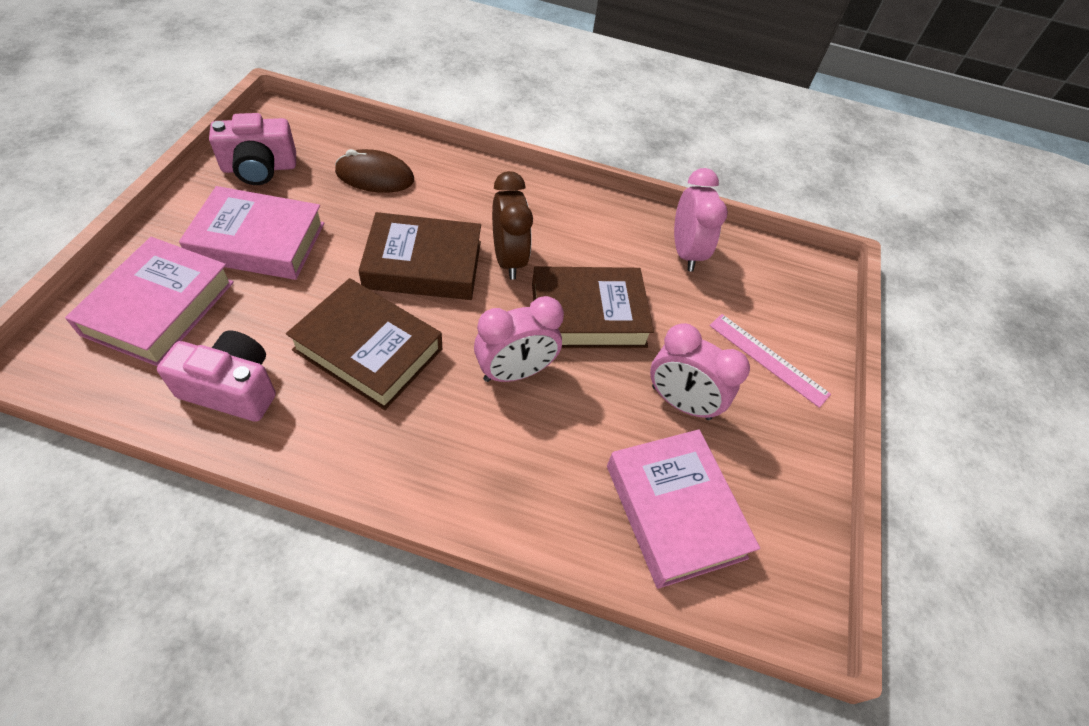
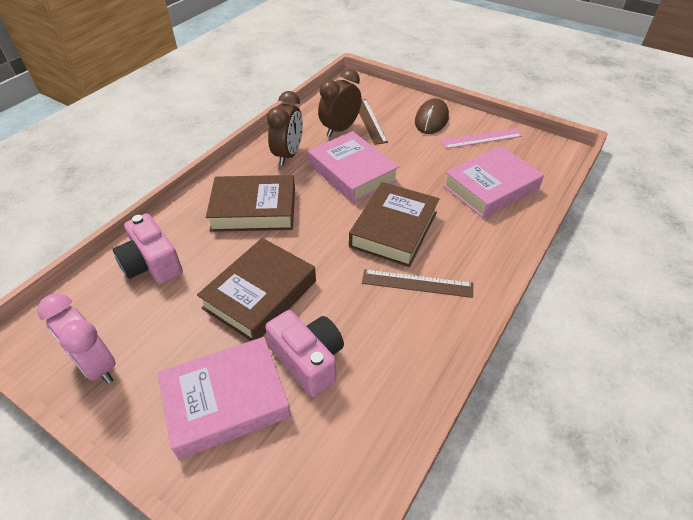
brown clock: 1 -> 2
brown ruler: 0 -> 2
pink clock: 3 -> 1

